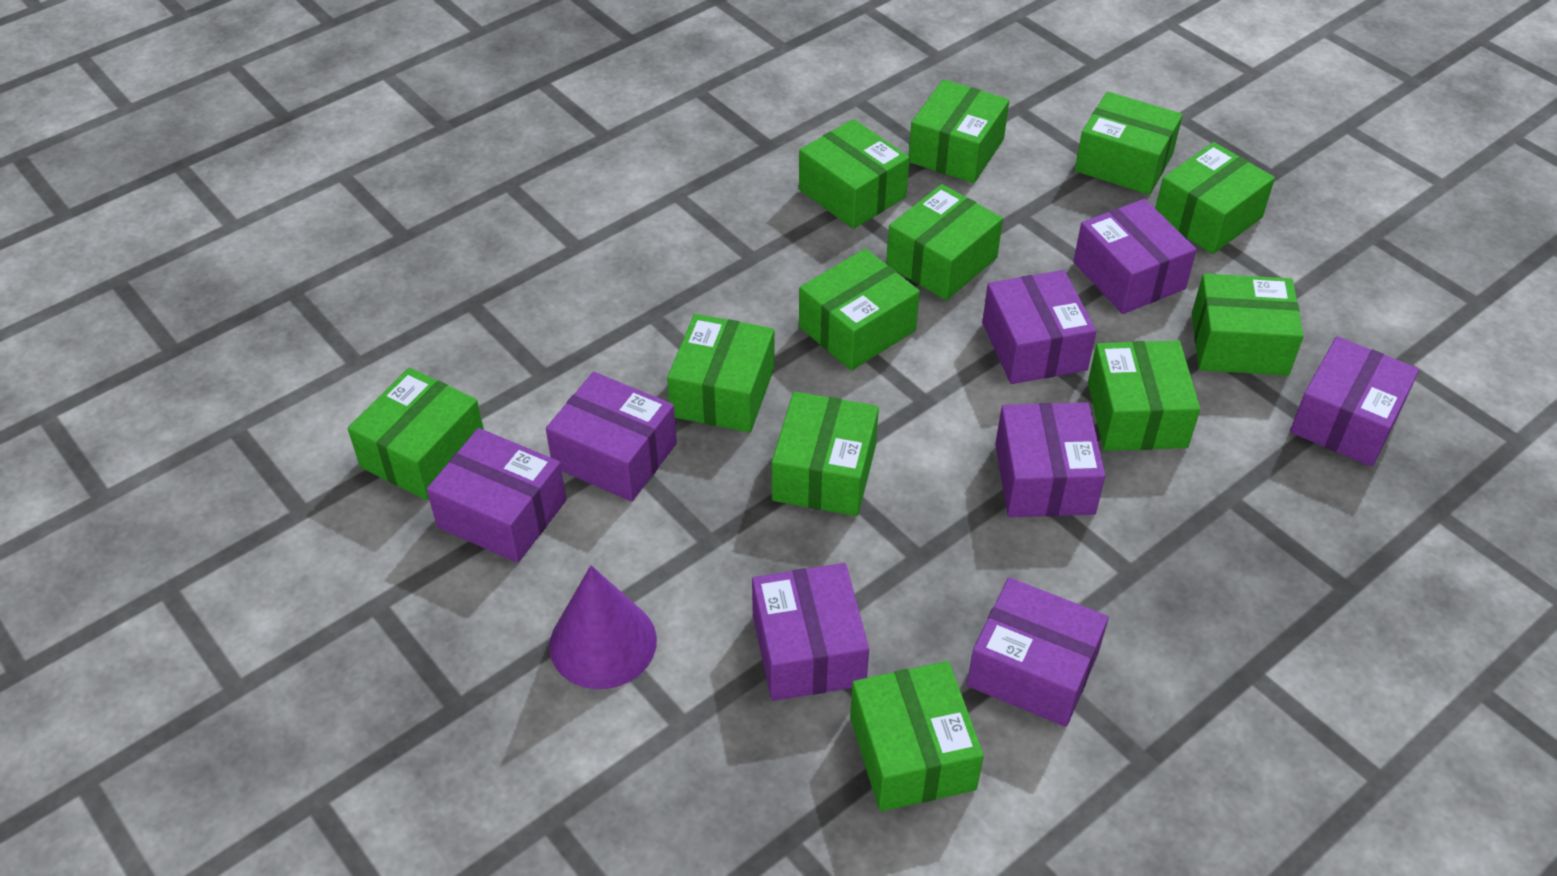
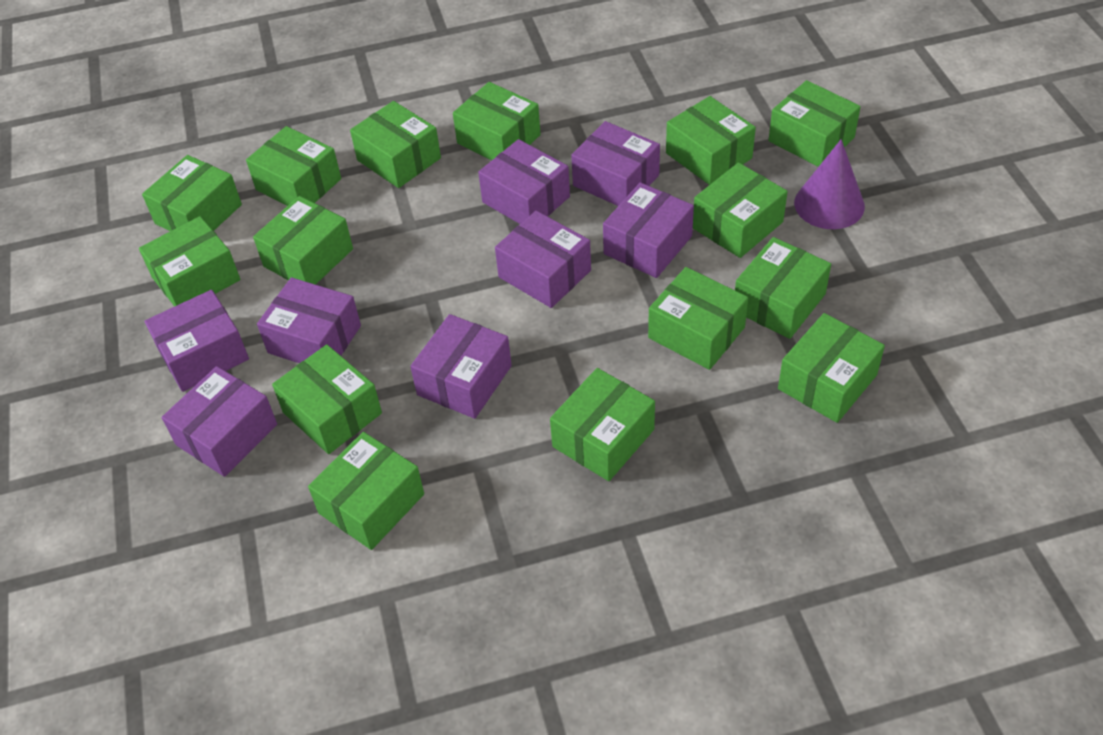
green box: 12 -> 15

